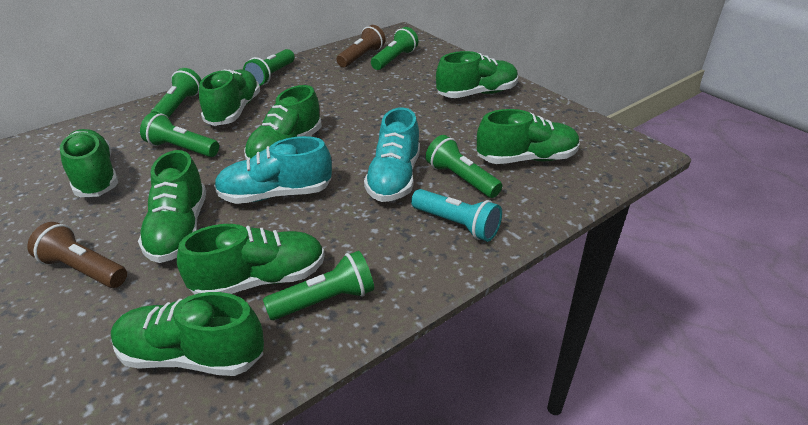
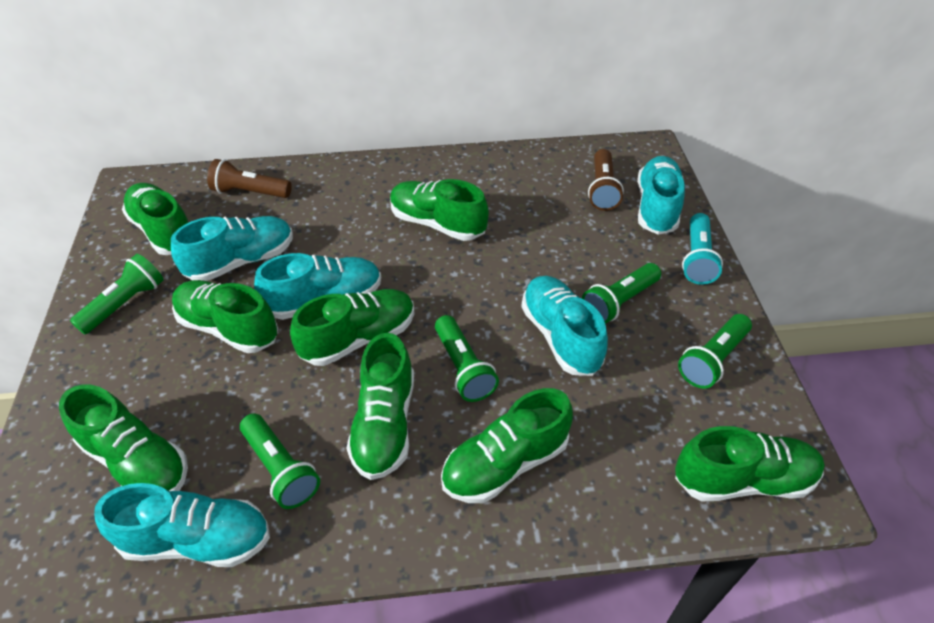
green flashlight: 6 -> 5
turquoise shoe: 2 -> 5

